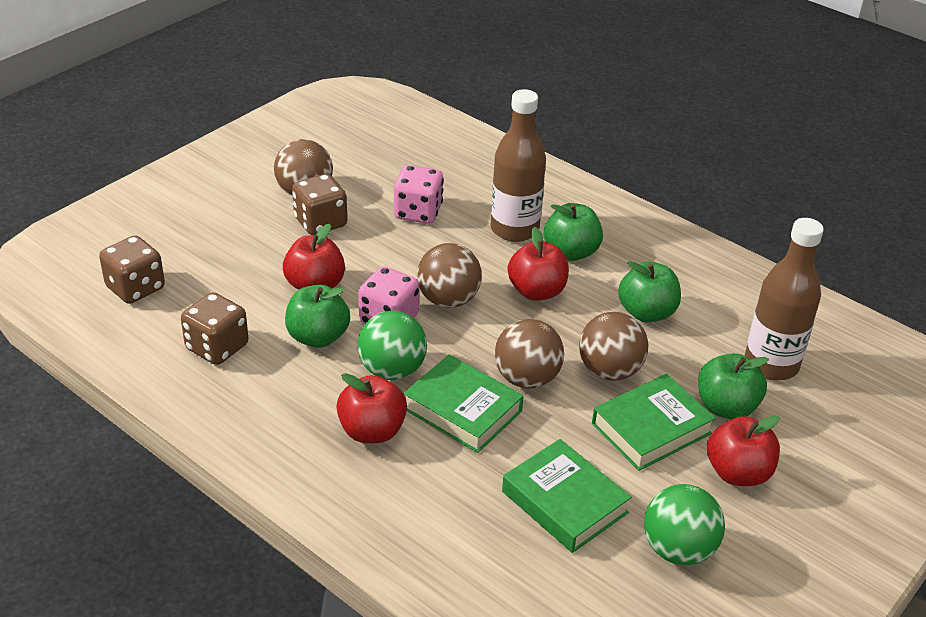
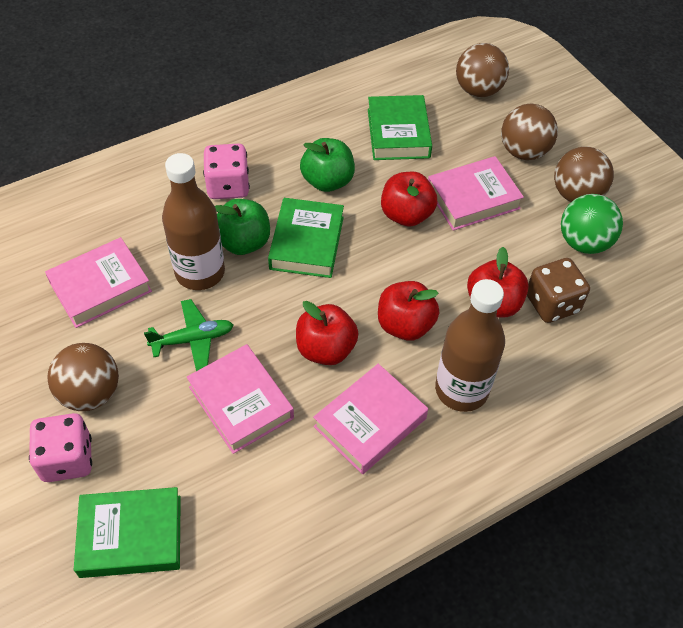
brown dice: 3 -> 1
green apple: 4 -> 2
green ball: 2 -> 1
green plane: 0 -> 1
pink book: 0 -> 4

